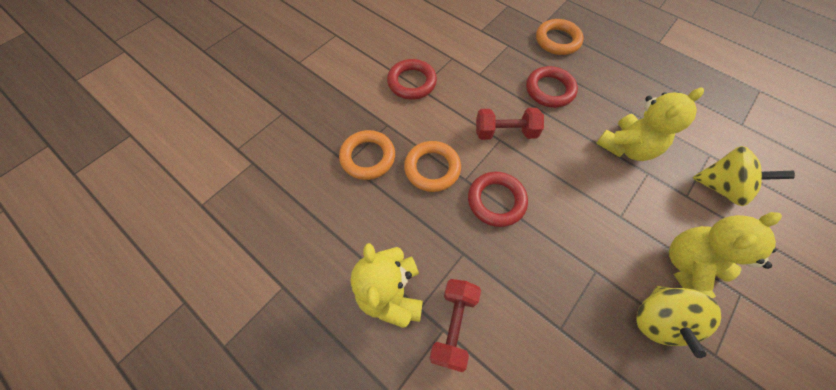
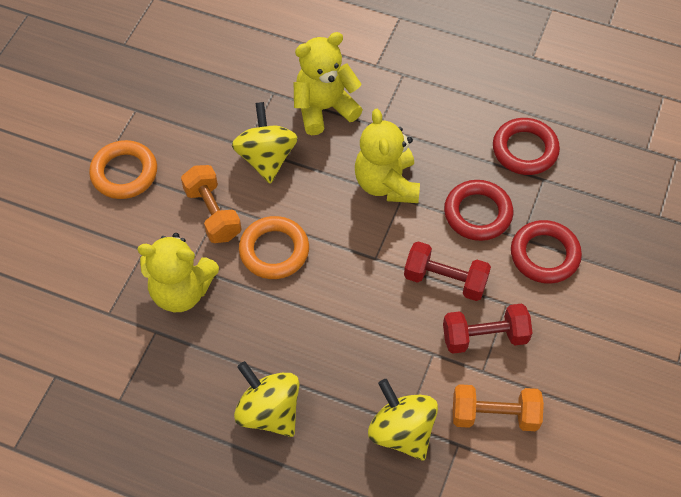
orange dumbbell: 0 -> 2
orange ring: 3 -> 2
yellow spinning top: 2 -> 3

